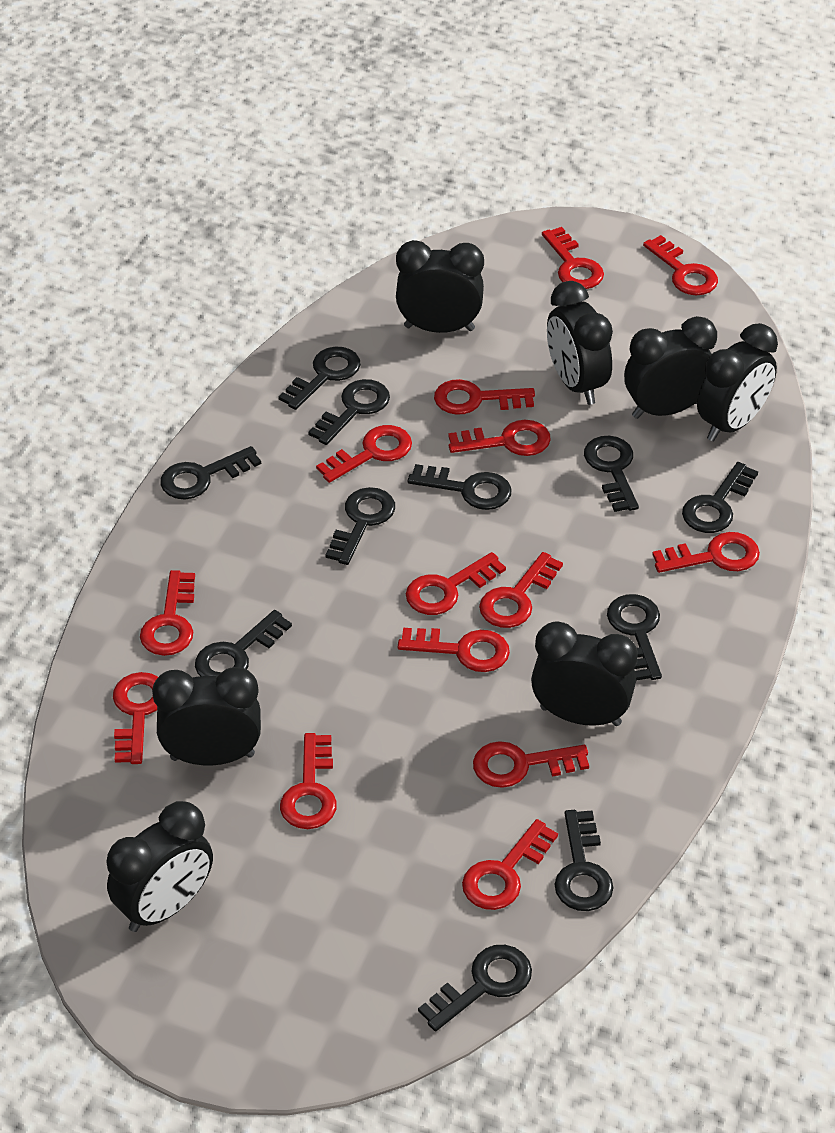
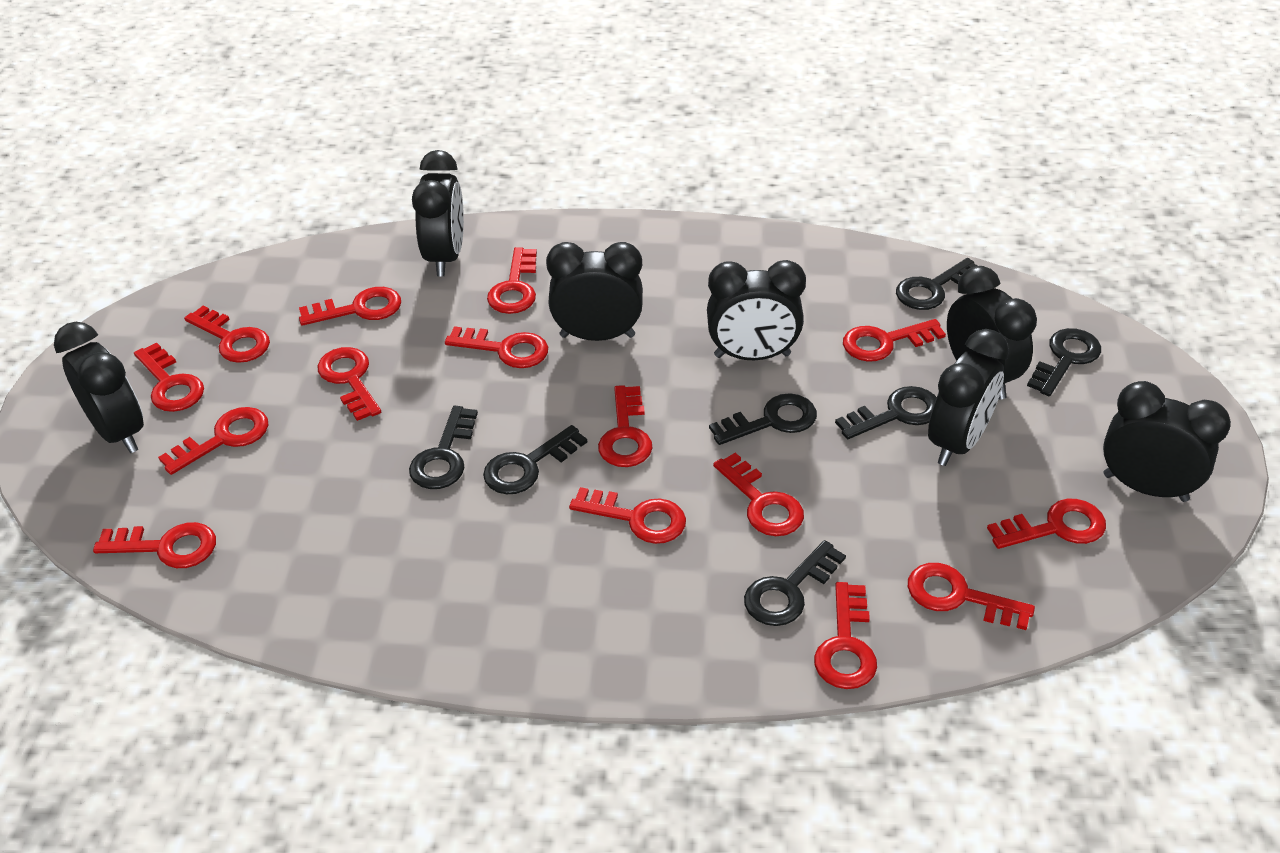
black key: 11 -> 7
red key: 14 -> 15

